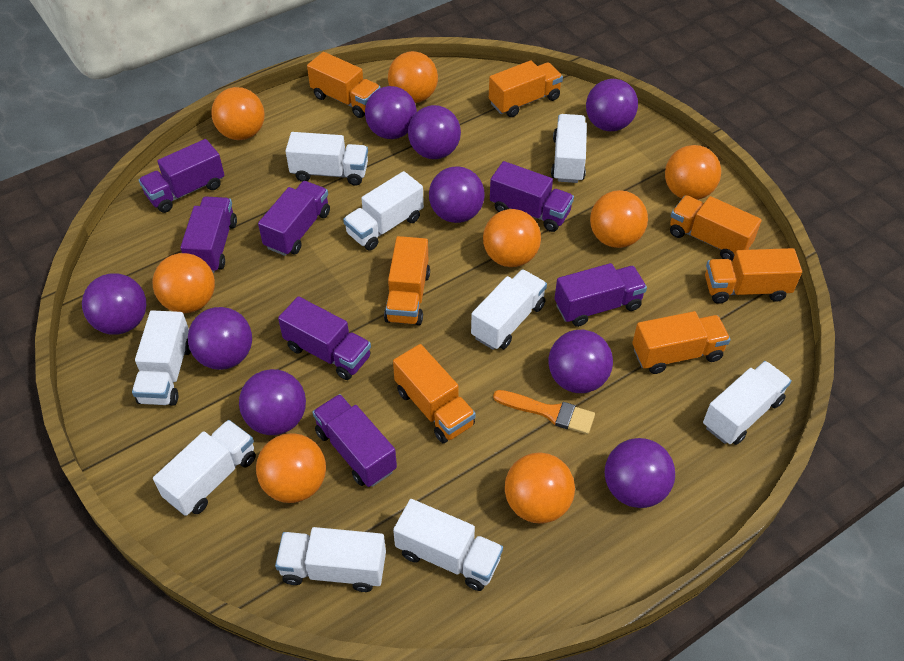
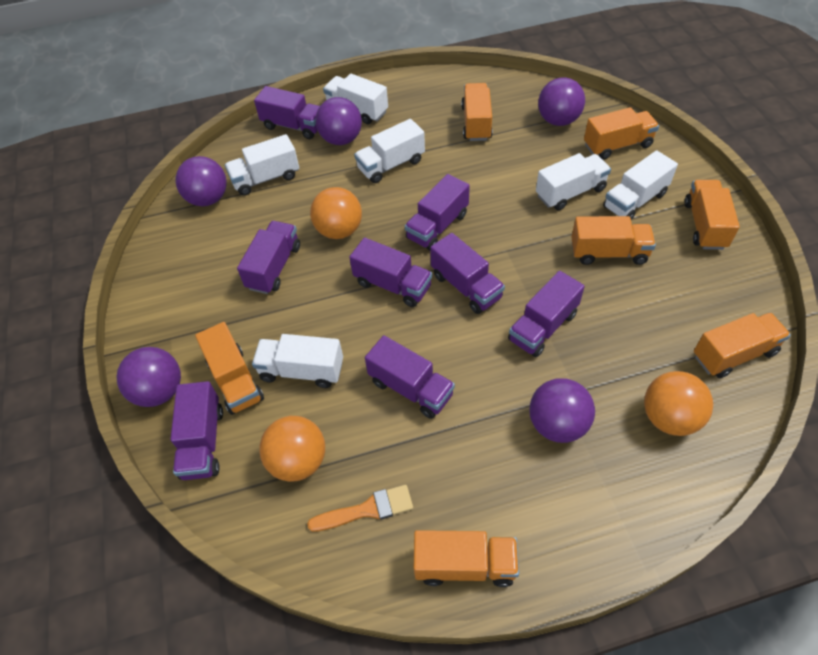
orange ball: 8 -> 3
purple ball: 9 -> 5
purple truck: 7 -> 8
white truck: 9 -> 6

